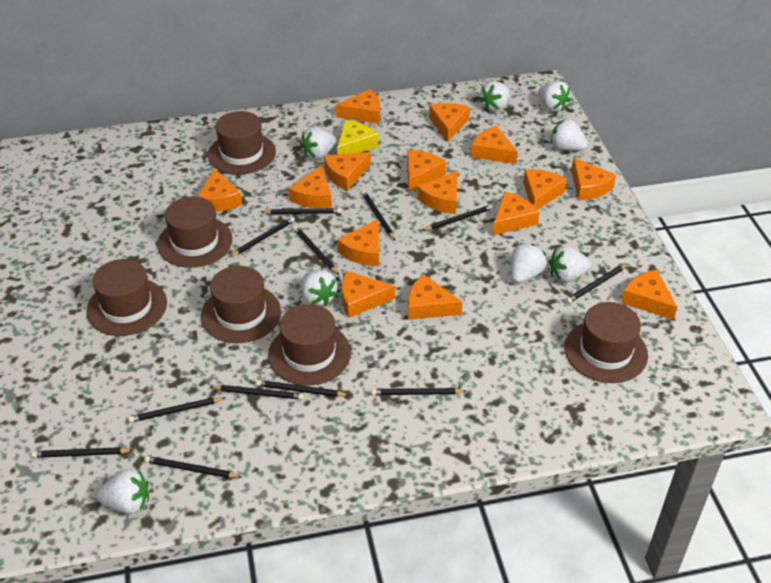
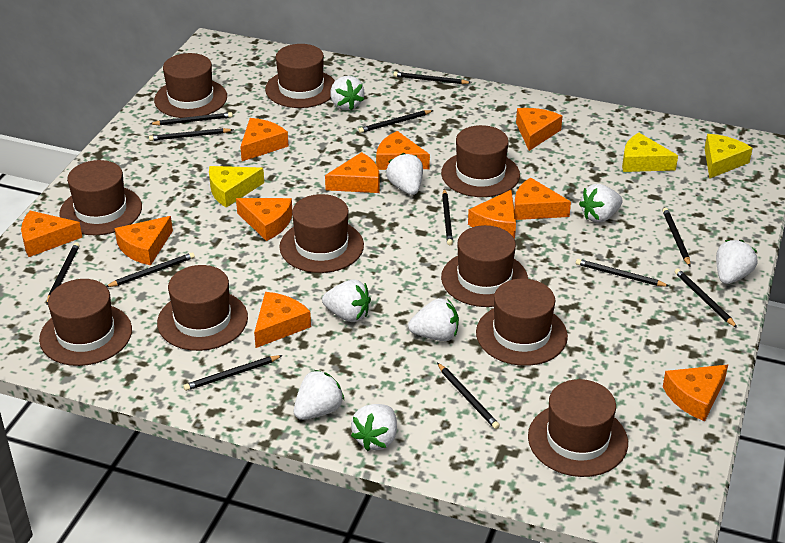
brown hat: 6 -> 10
orange cheese: 15 -> 11
yellow cheese: 1 -> 3

